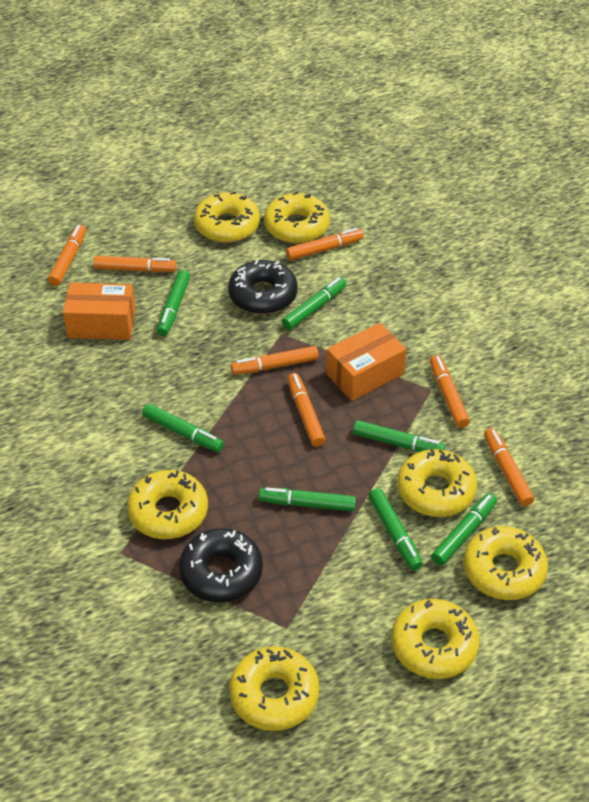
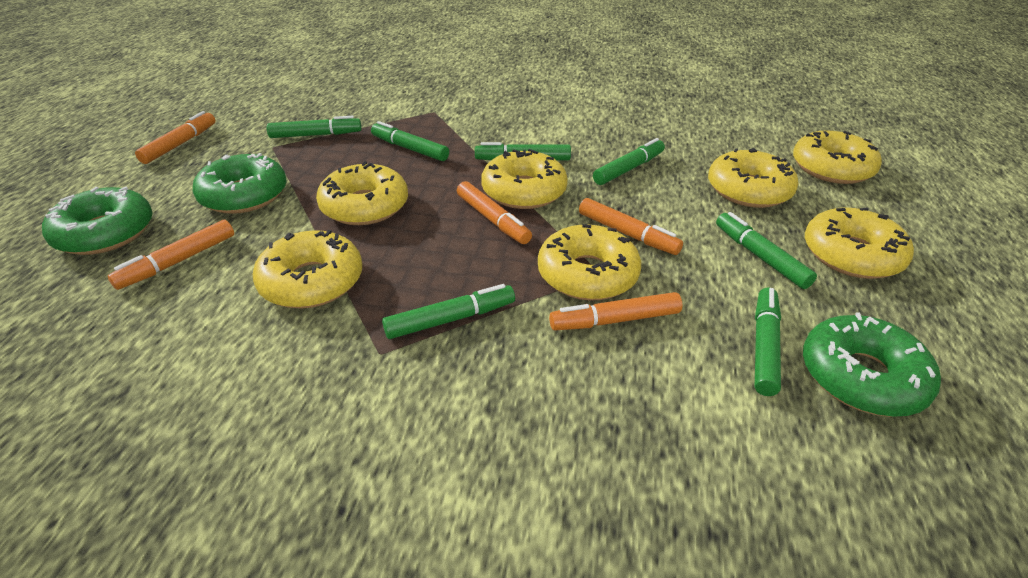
black donut: 2 -> 0
green donut: 0 -> 3
orange box: 2 -> 0
orange marker: 7 -> 5

